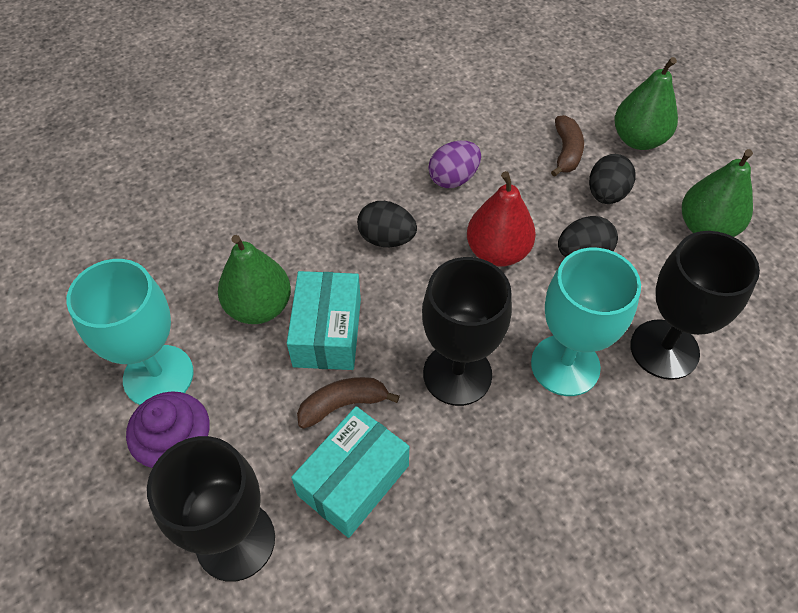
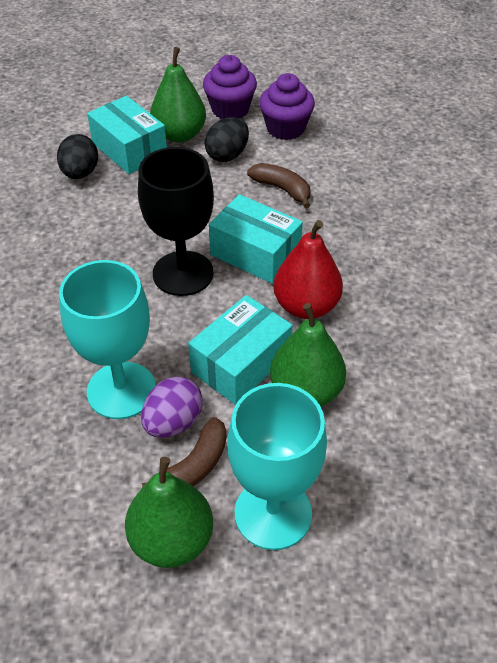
black egg: 3 -> 2
black goblet: 3 -> 1
purple cupcake: 1 -> 2
turquoise box: 2 -> 3

